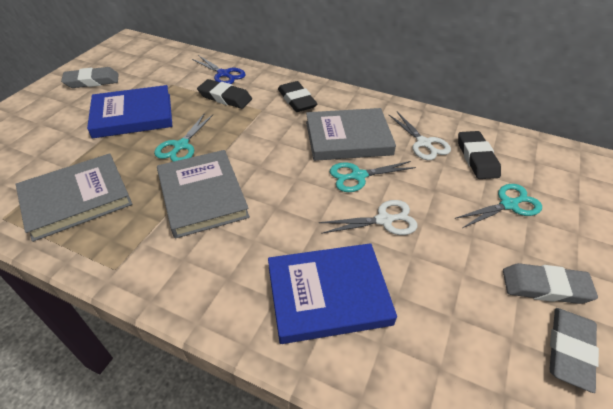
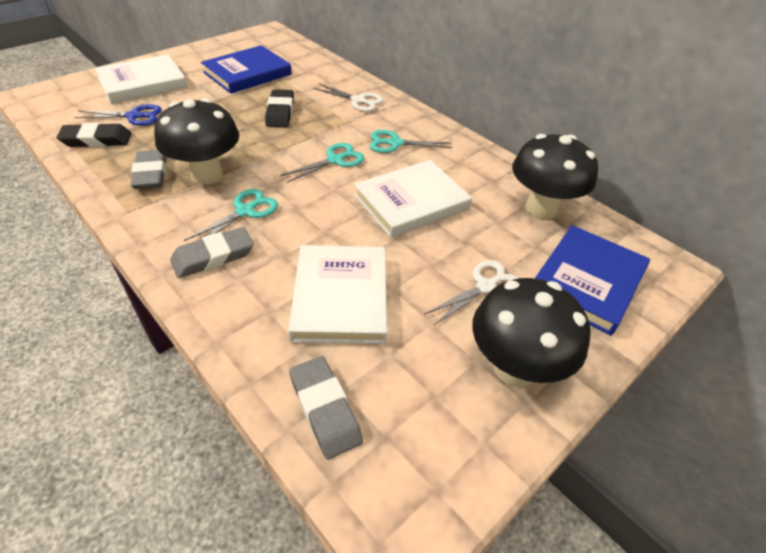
black eraser: 3 -> 2
black mushroom: 0 -> 3
grey book: 3 -> 0
white book: 0 -> 3

